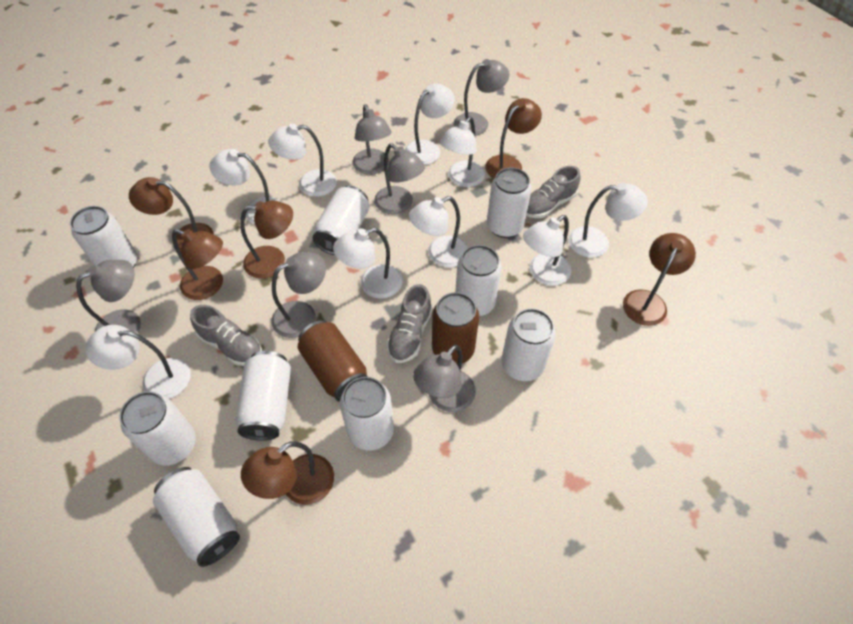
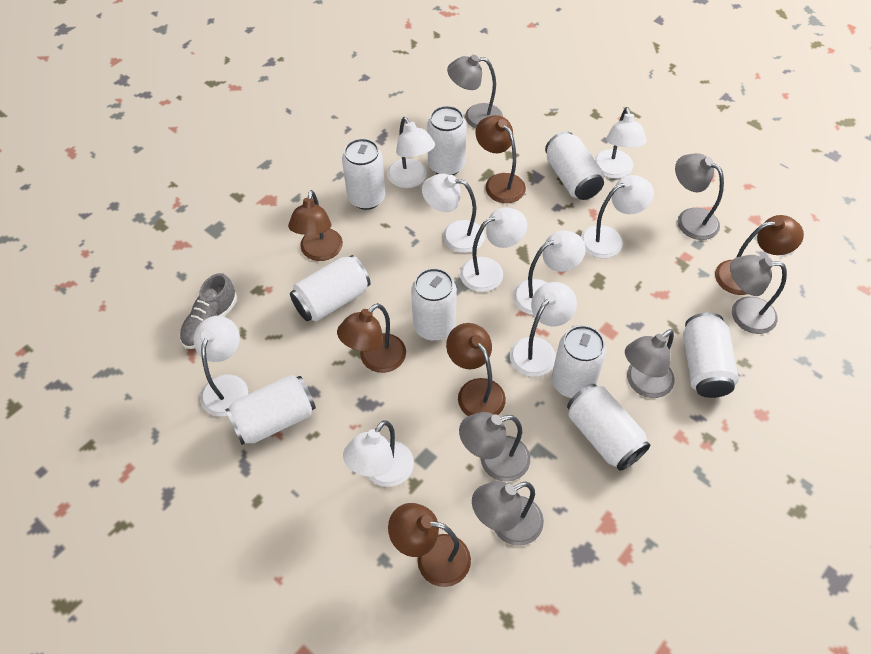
brown can: 2 -> 0
grey shoe: 3 -> 1

